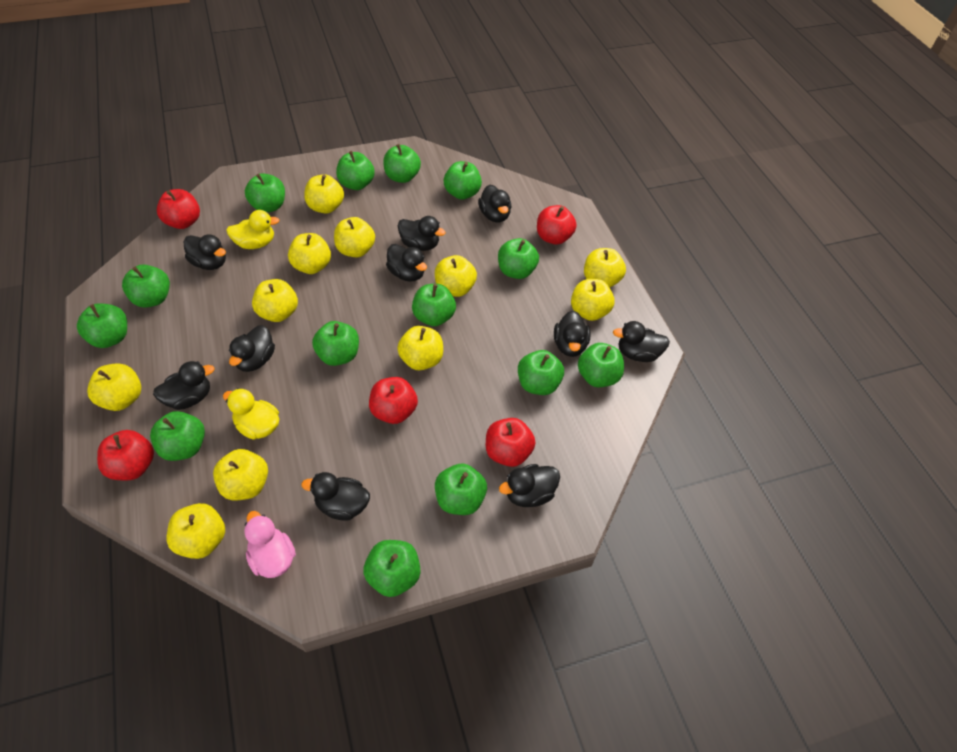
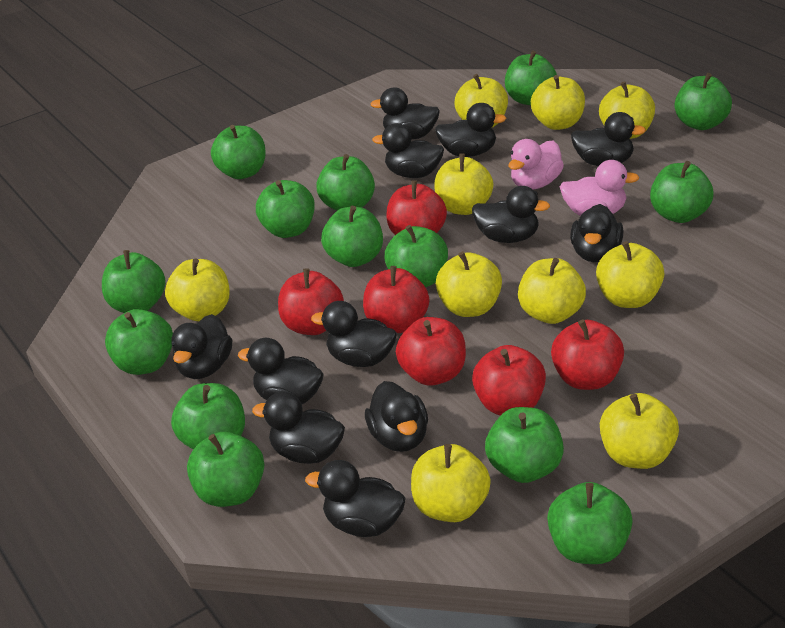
black duck: 10 -> 12
pink duck: 1 -> 2
red apple: 5 -> 6
yellow apple: 11 -> 10
yellow duck: 2 -> 0

